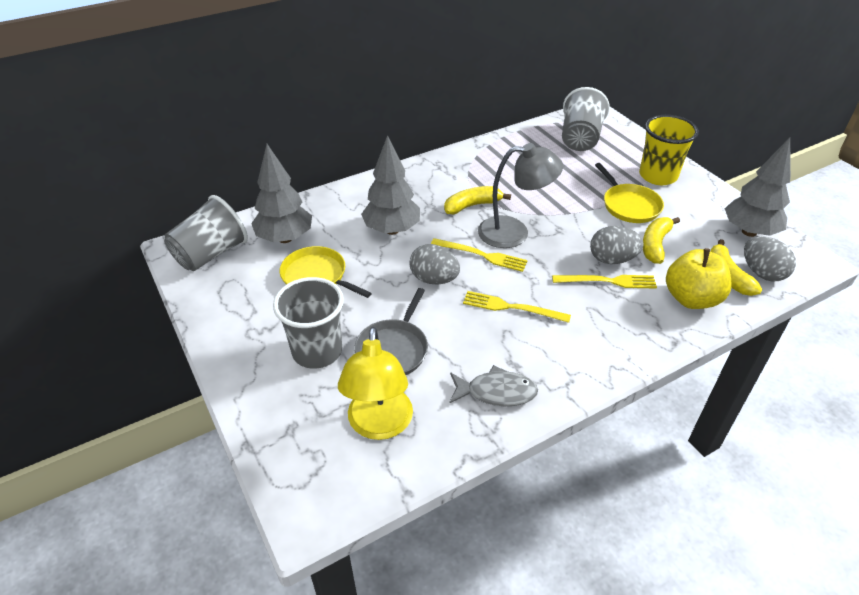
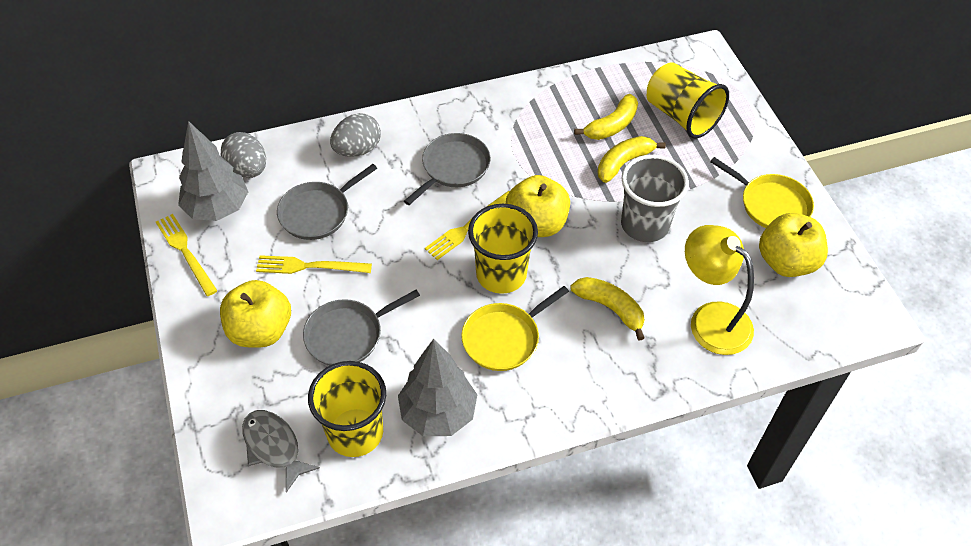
grey cup: 3 -> 1
grey egg: 3 -> 2
grey lamp: 1 -> 0
grey pan: 1 -> 3
grey tree: 3 -> 2
yellow apple: 1 -> 3
yellow cup: 1 -> 3

